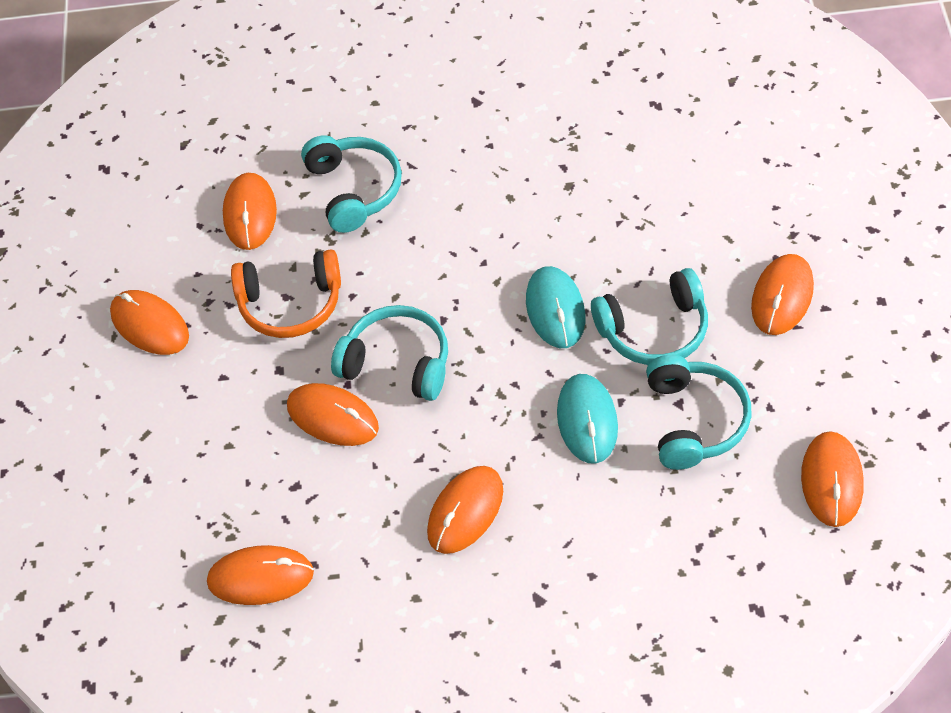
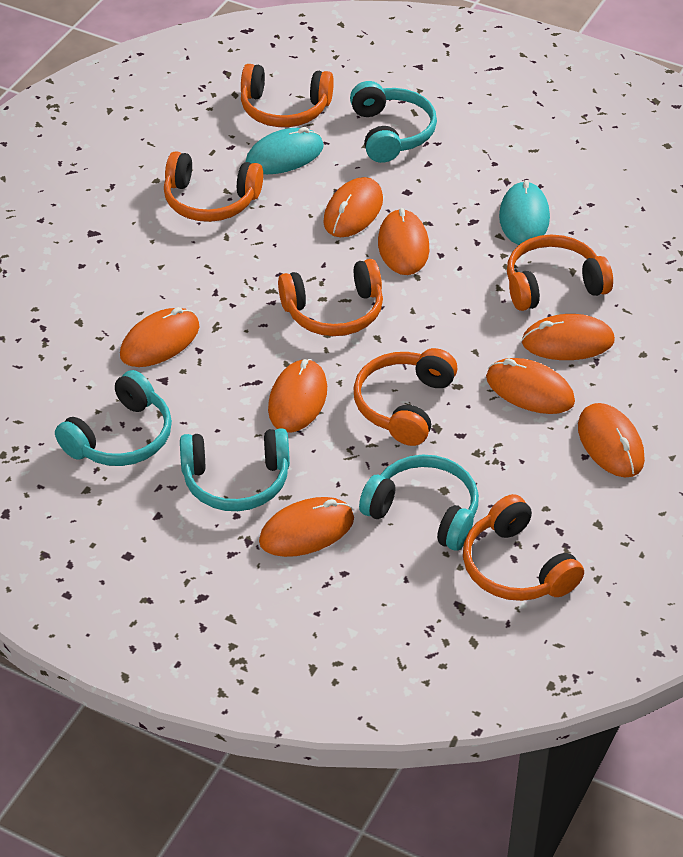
orange headphones: 1 -> 6
orange mouse: 7 -> 8

